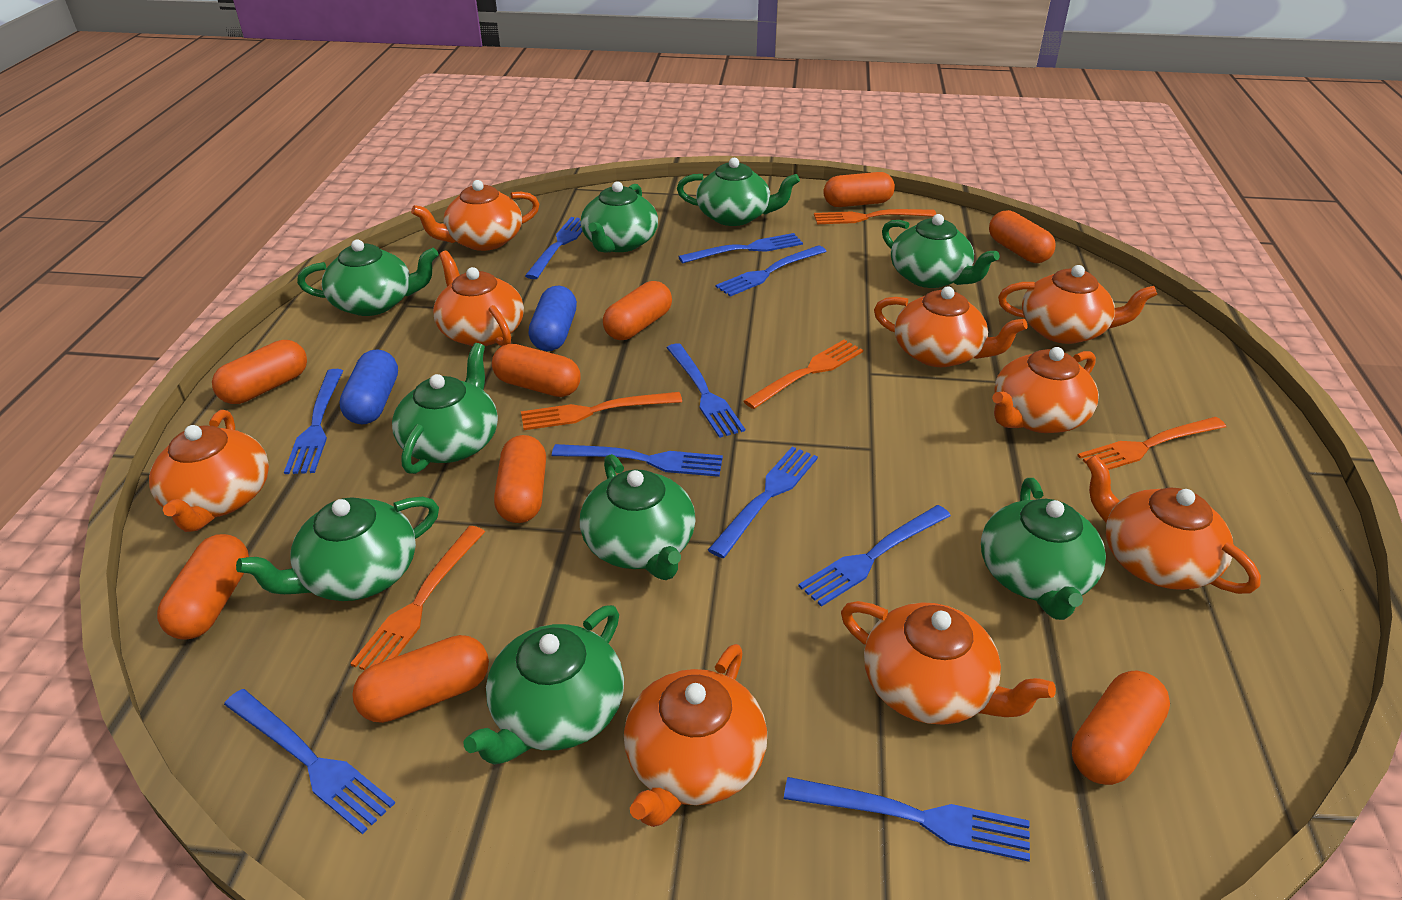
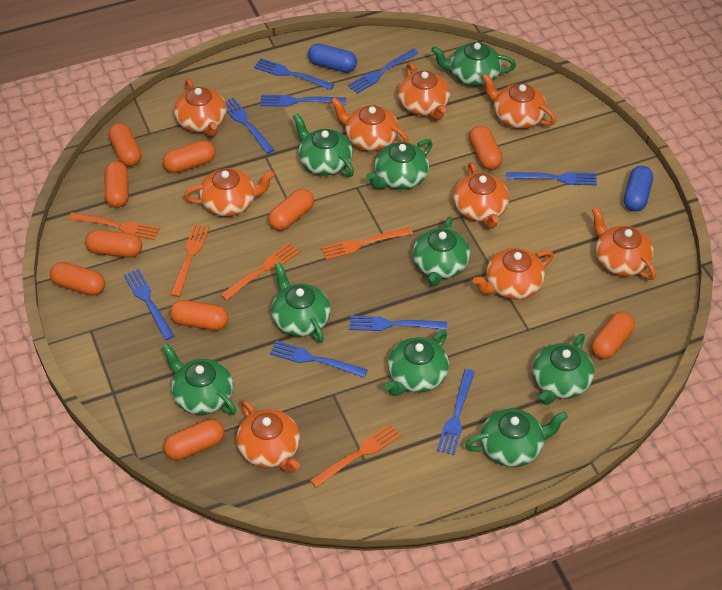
blue fork: 10 -> 9
orange capsule: 9 -> 10

